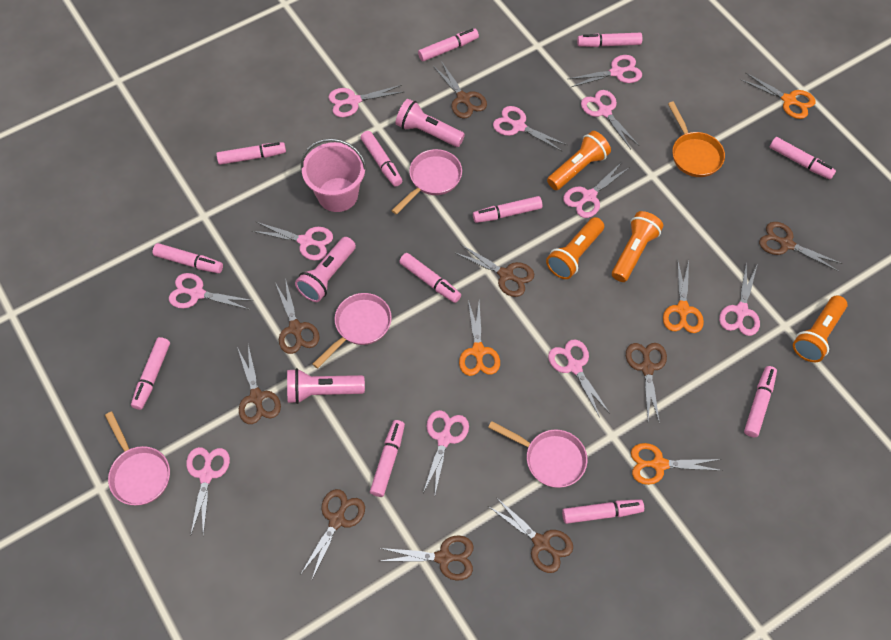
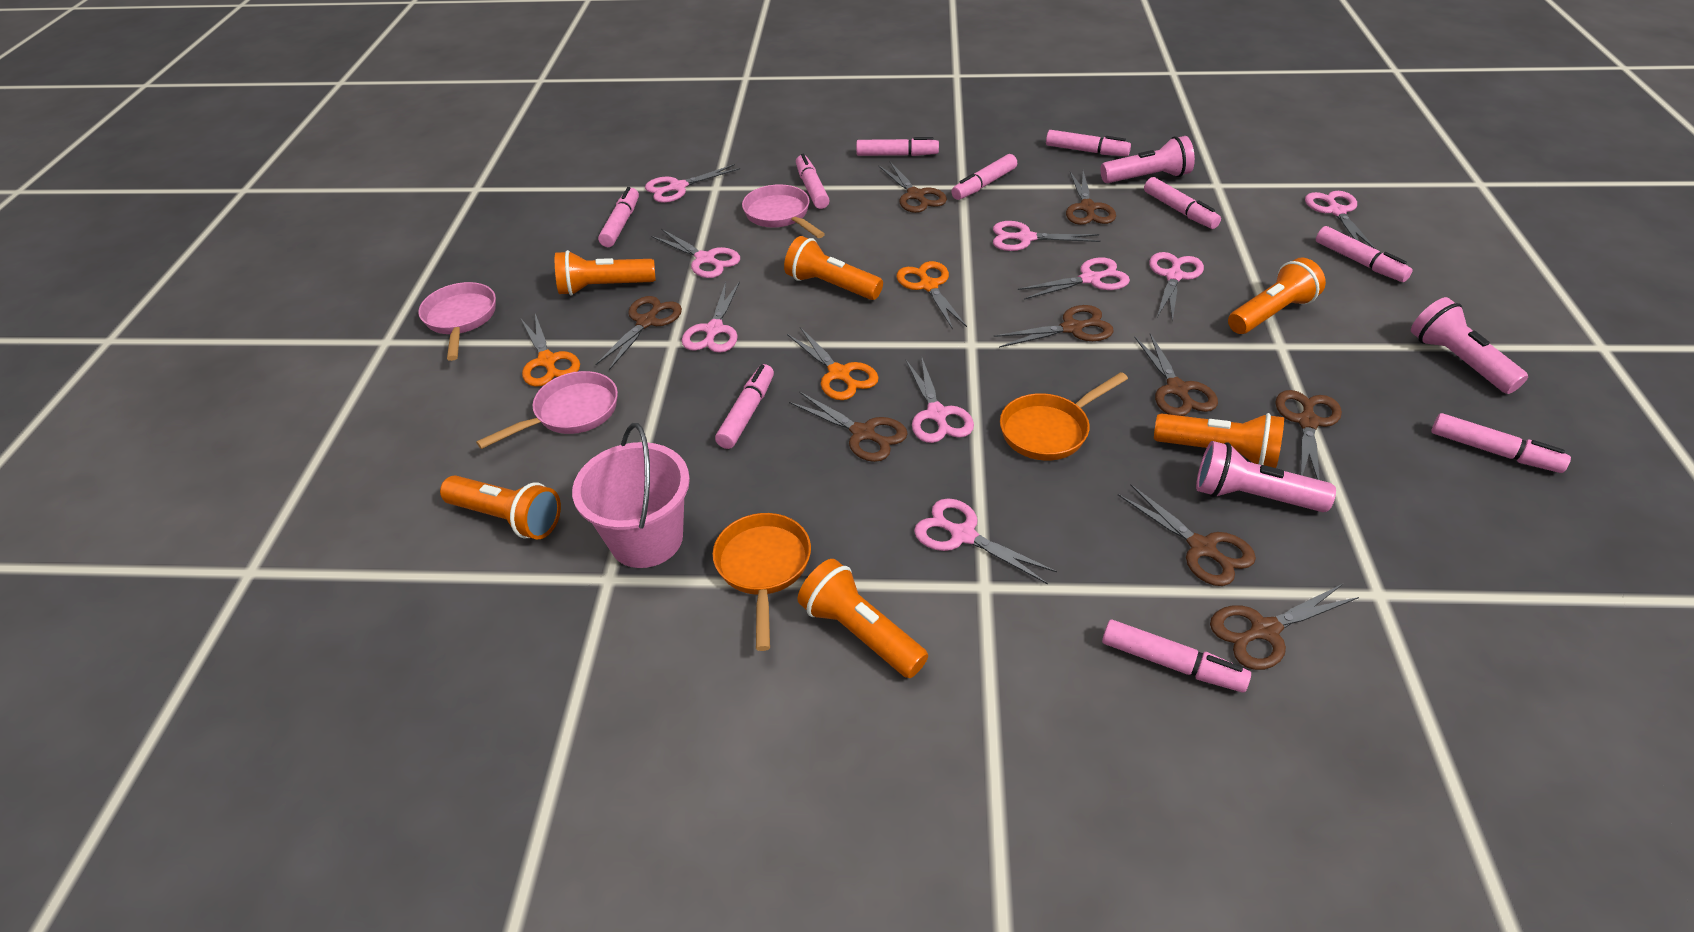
orange flashlight: 4 -> 6
orange pan: 1 -> 2
orange scissors: 4 -> 3
pink marker: 12 -> 10
pink pan: 4 -> 3
pink scissors: 11 -> 9

